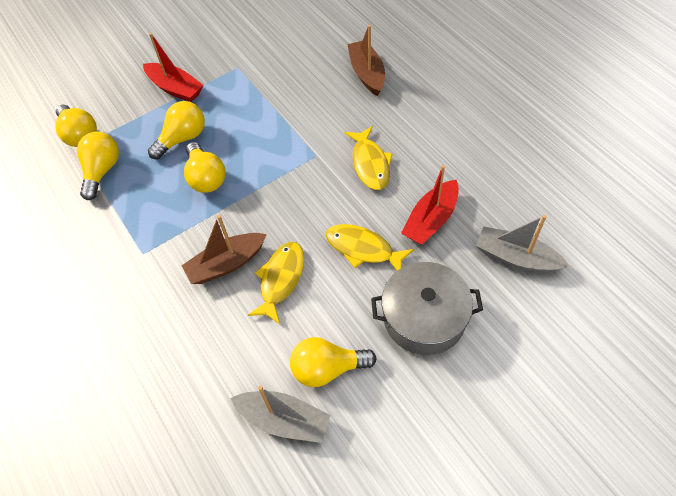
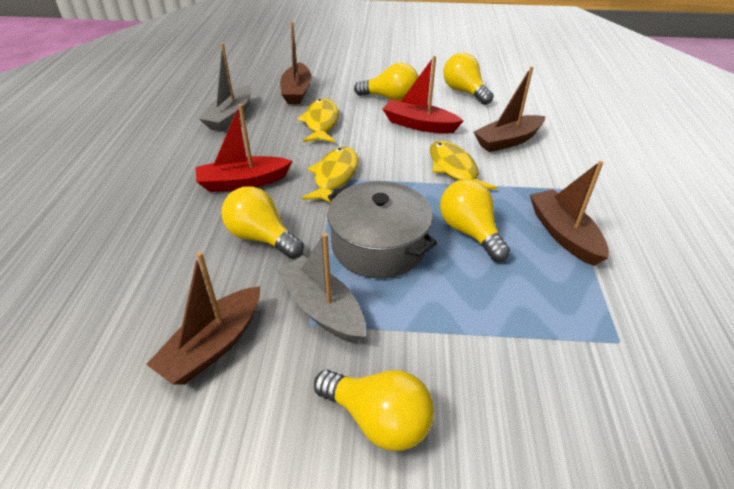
brown boat: 2 -> 4

